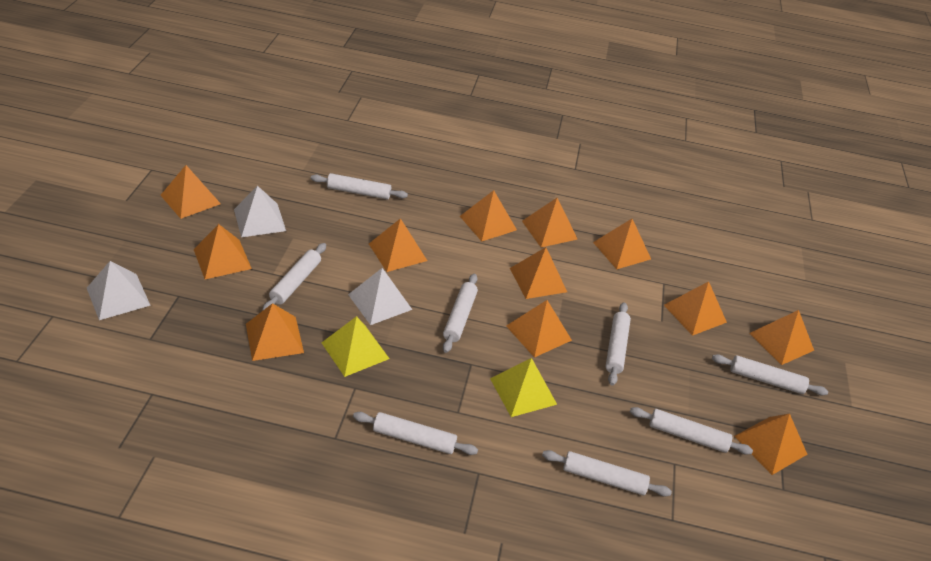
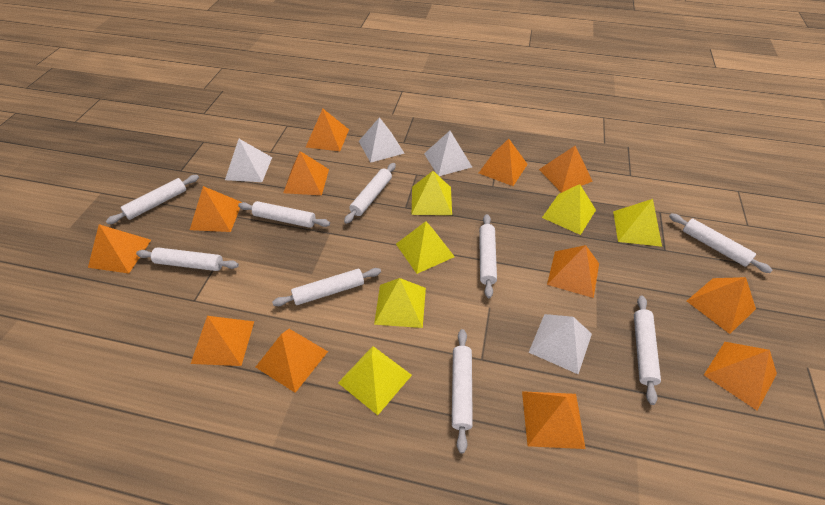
white pyramid: 3 -> 4
white rolling pin: 8 -> 9
yellow pyramid: 2 -> 6

